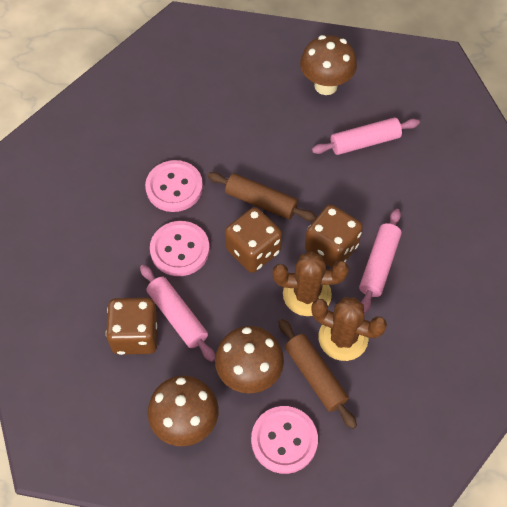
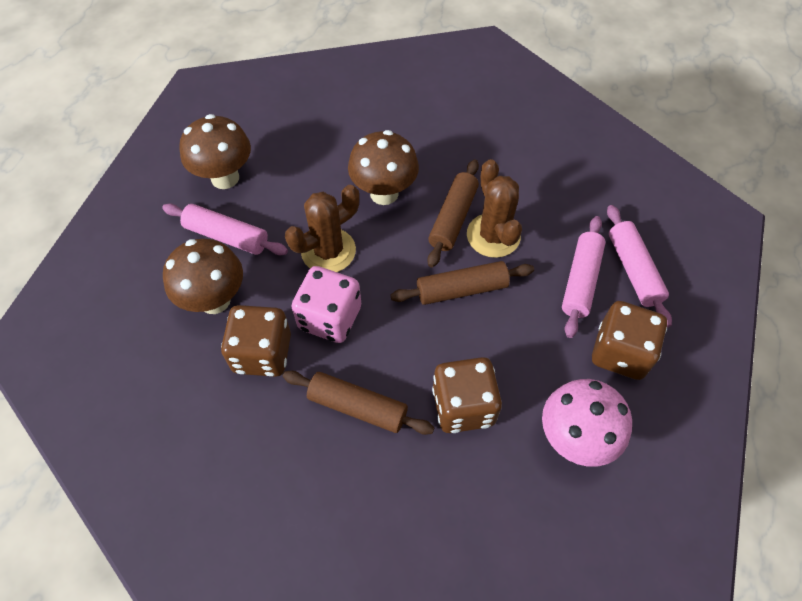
brown rolling pin: 2 -> 3
pink button: 3 -> 0
pink dice: 0 -> 1
pink mushroom: 0 -> 1

